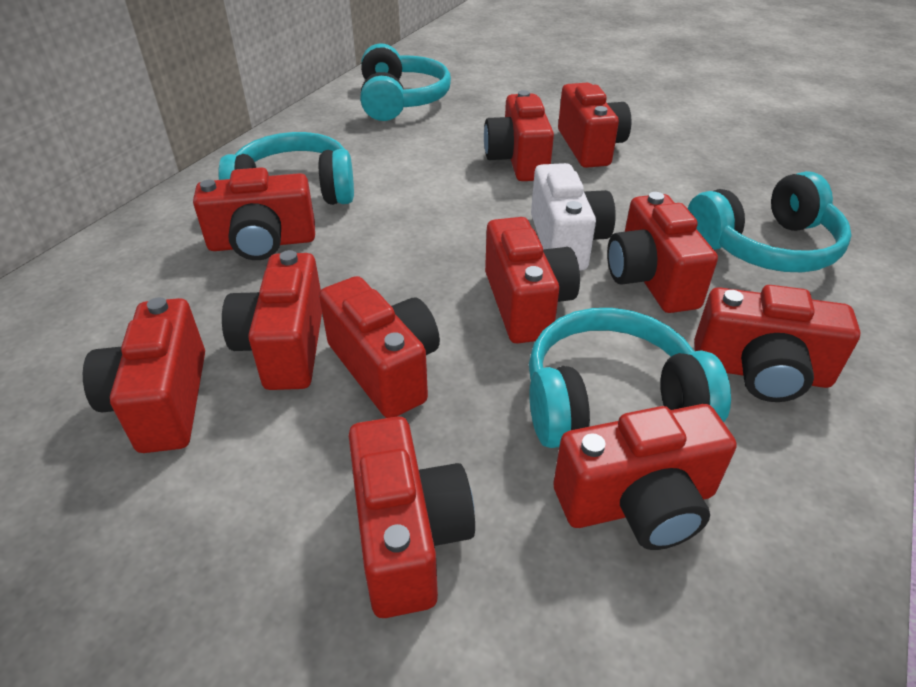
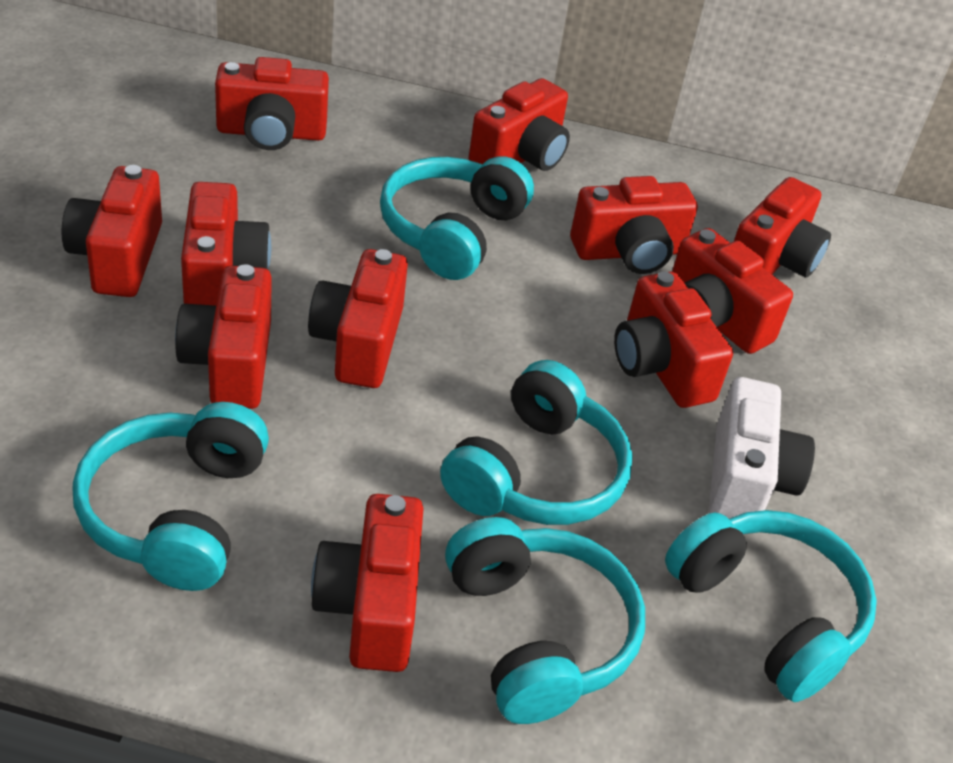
turquoise headphones: 4 -> 5

